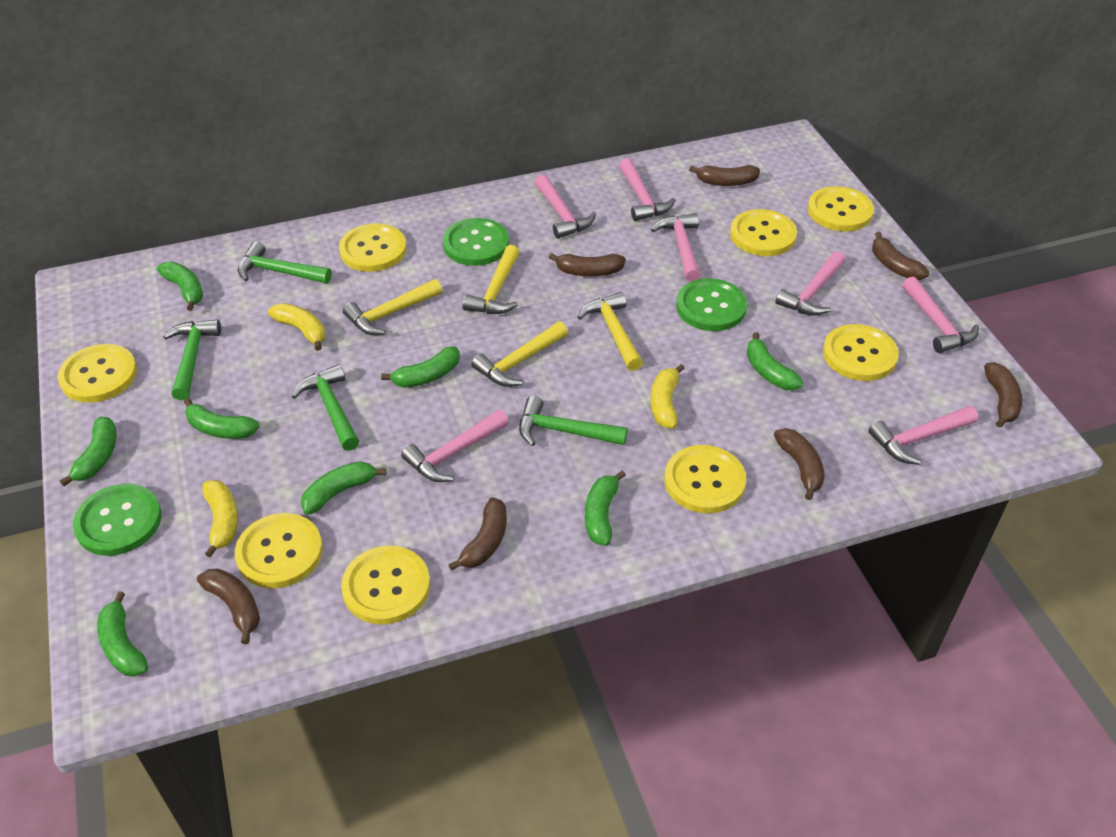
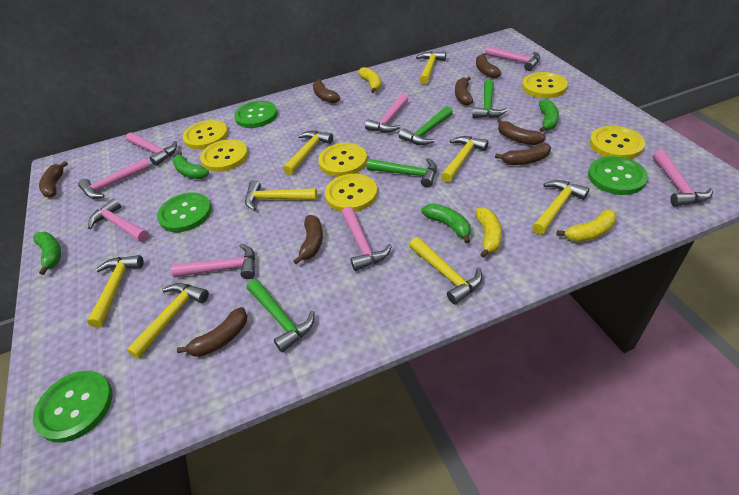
brown banana: 7 -> 8
green banana: 8 -> 4
green button: 3 -> 4
pink hammer: 7 -> 8
yellow button: 8 -> 6
yellow hammer: 4 -> 8

